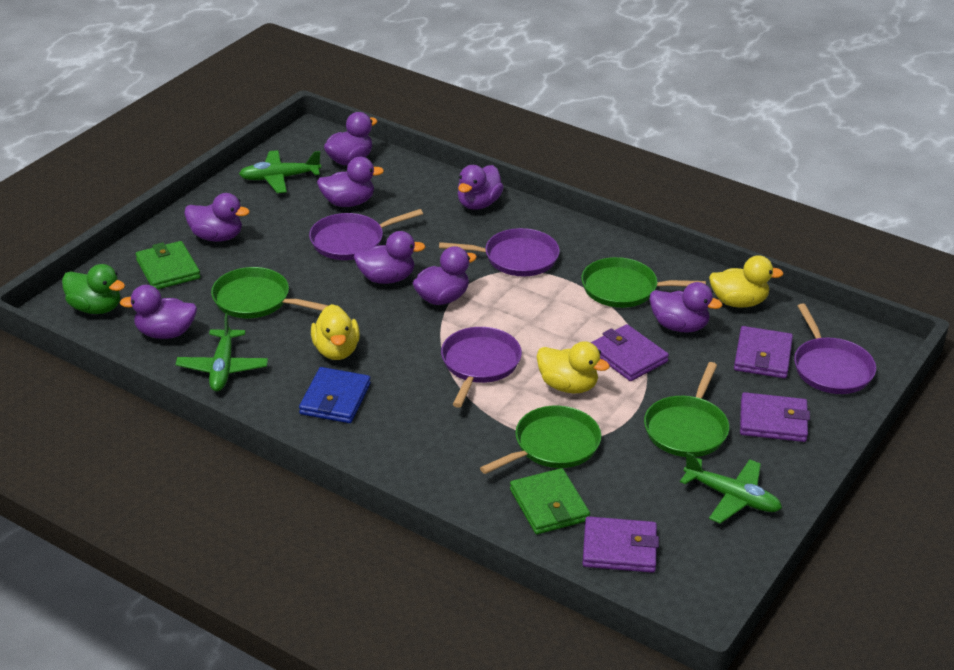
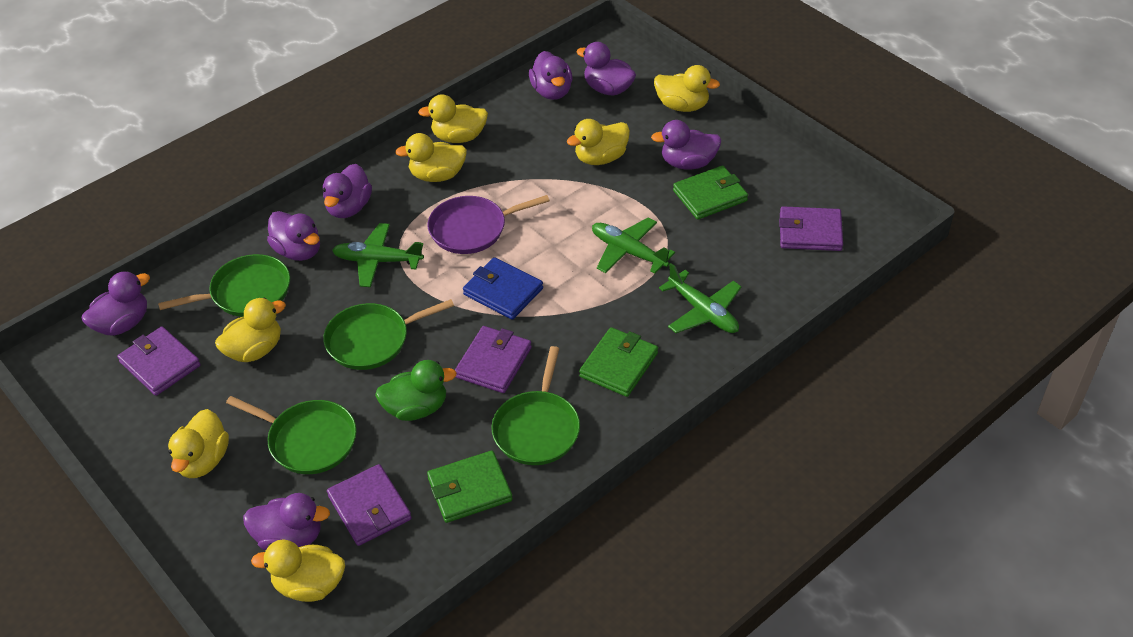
green wallet: 2 -> 3
purple duck: 8 -> 7
purple pan: 4 -> 1
yellow duck: 3 -> 7

